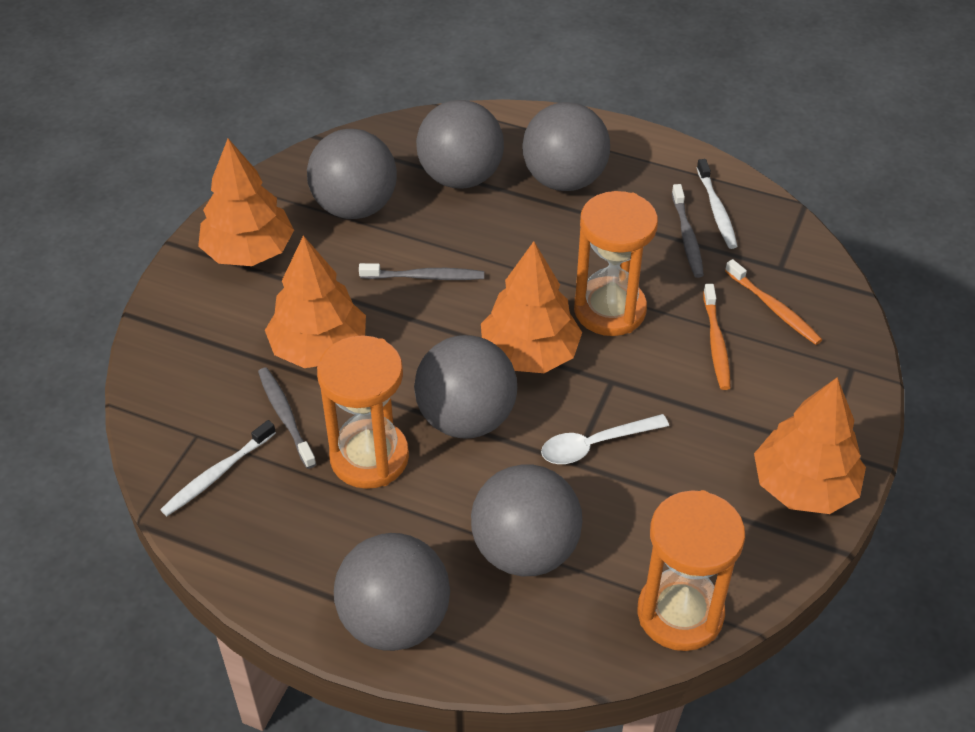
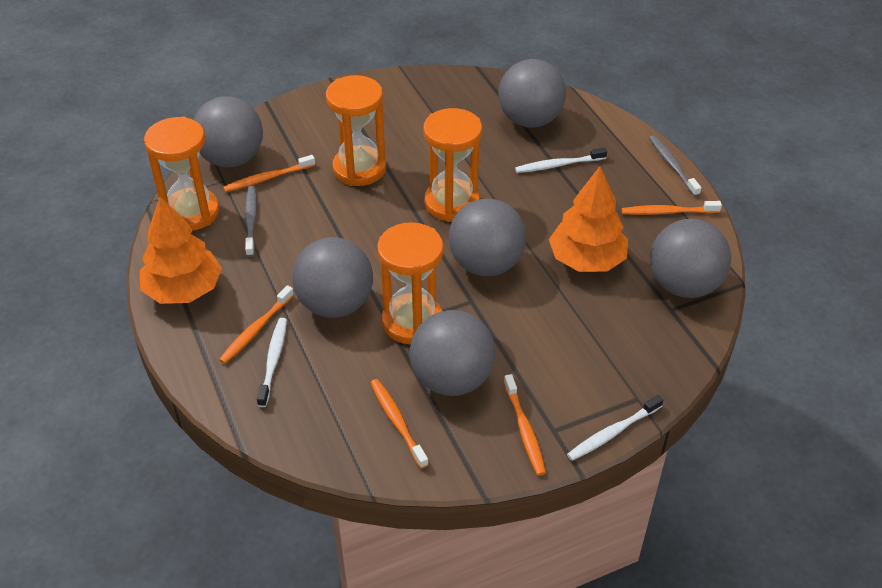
grey toothbrush: 3 -> 2
orange hourglass: 3 -> 4
orange toothbrush: 2 -> 5
orange tree: 4 -> 2
white spoon: 1 -> 0
white toothbrush: 2 -> 3

